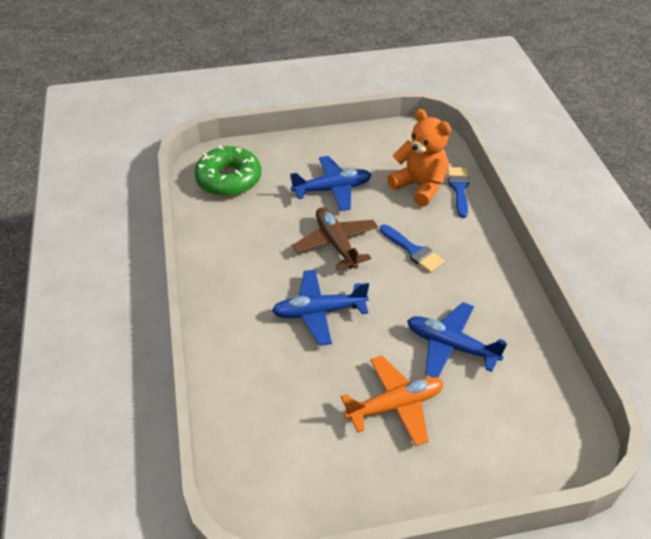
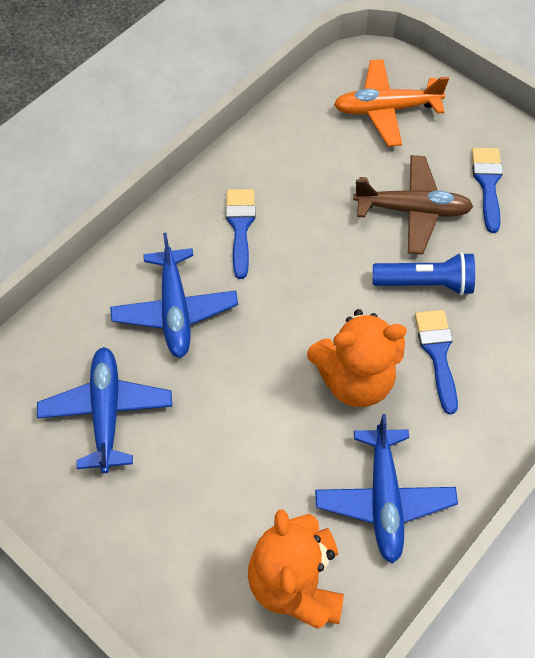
blue brush: 2 -> 3
blue flashlight: 0 -> 1
green donut: 1 -> 0
orange teddy bear: 1 -> 2

